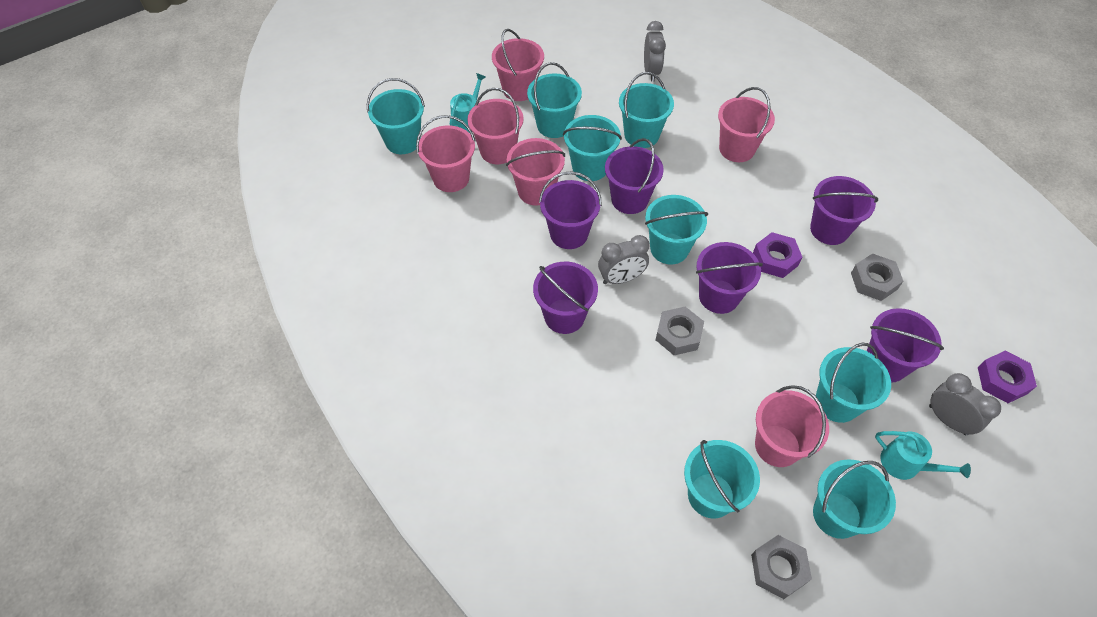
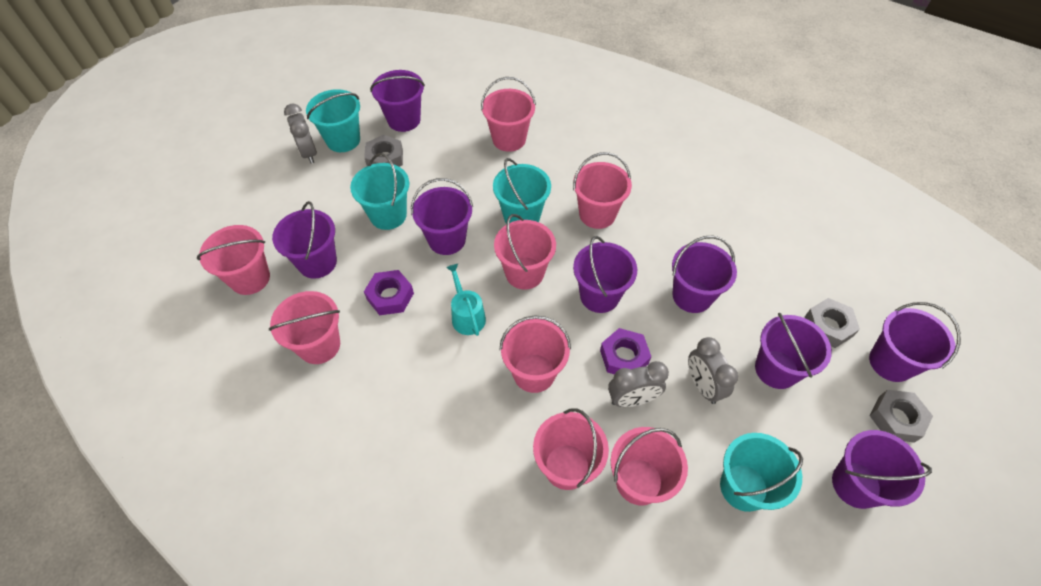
pink bucket: 6 -> 8
purple bucket: 6 -> 8
turquoise bucket: 8 -> 4
turquoise watering can: 2 -> 1

